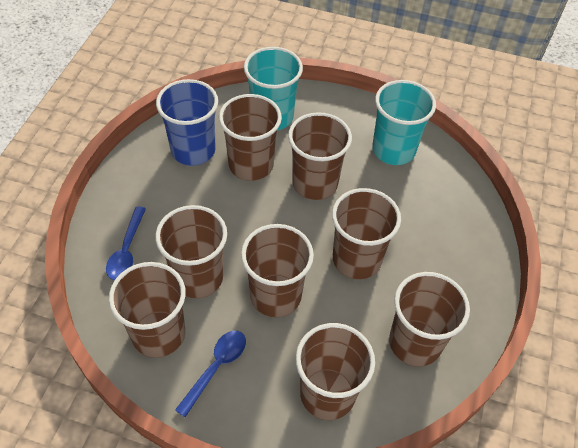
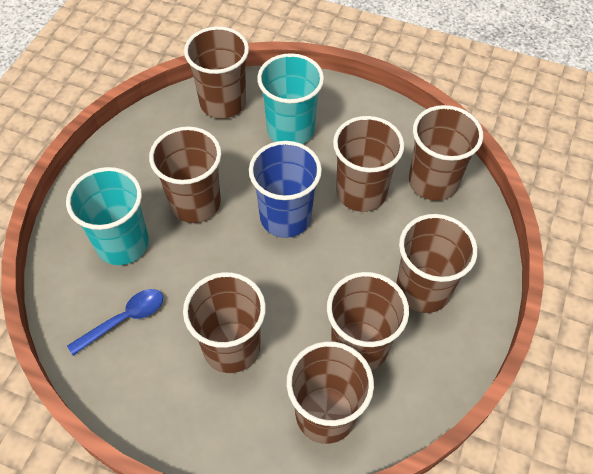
blue spoon: 2 -> 1

